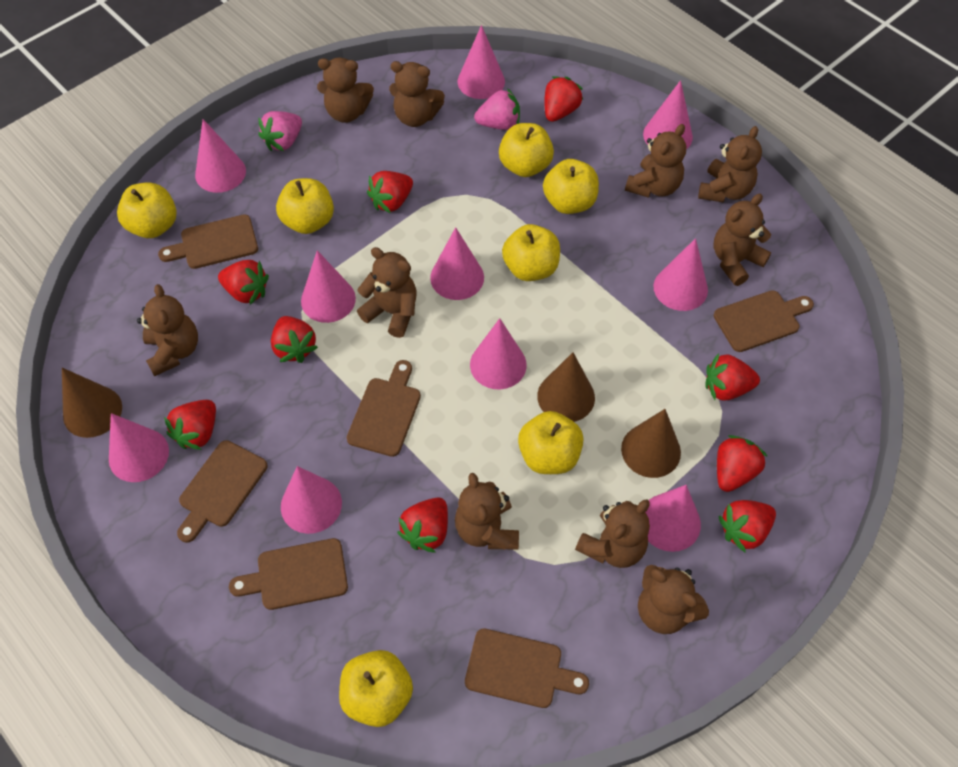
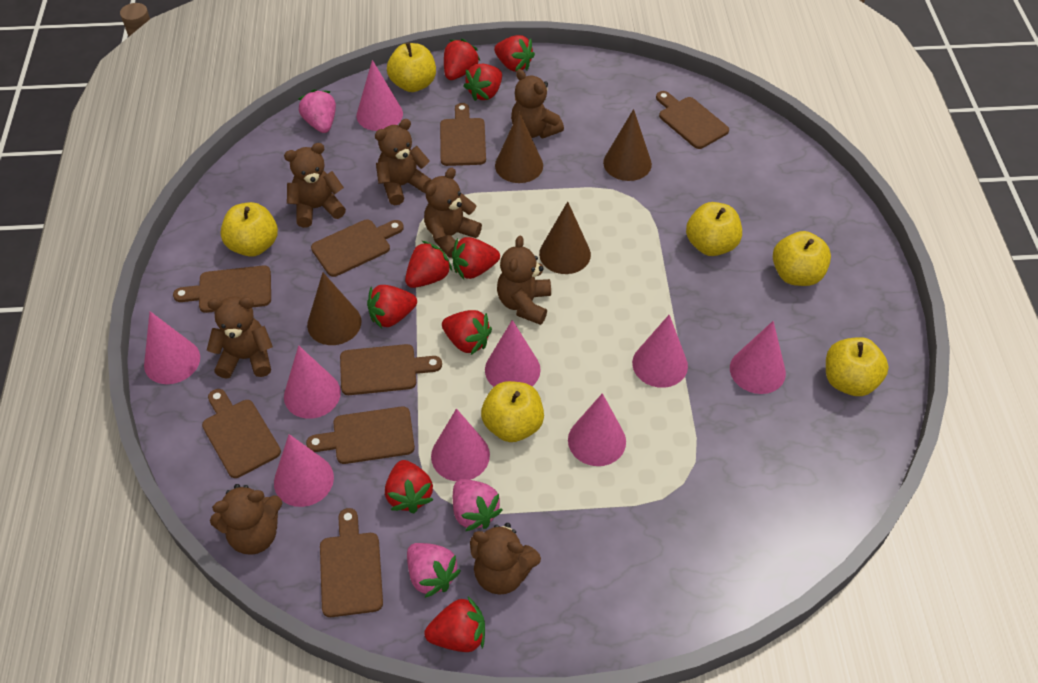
brown cone: 3 -> 4
brown cutting board: 6 -> 8
brown teddy bear: 10 -> 8
pink cone: 10 -> 9
pink strawberry: 2 -> 3
yellow apple: 7 -> 6

